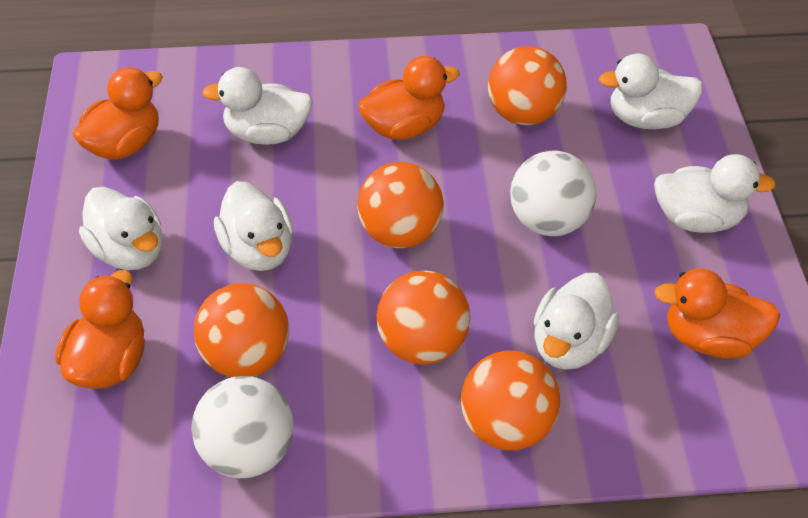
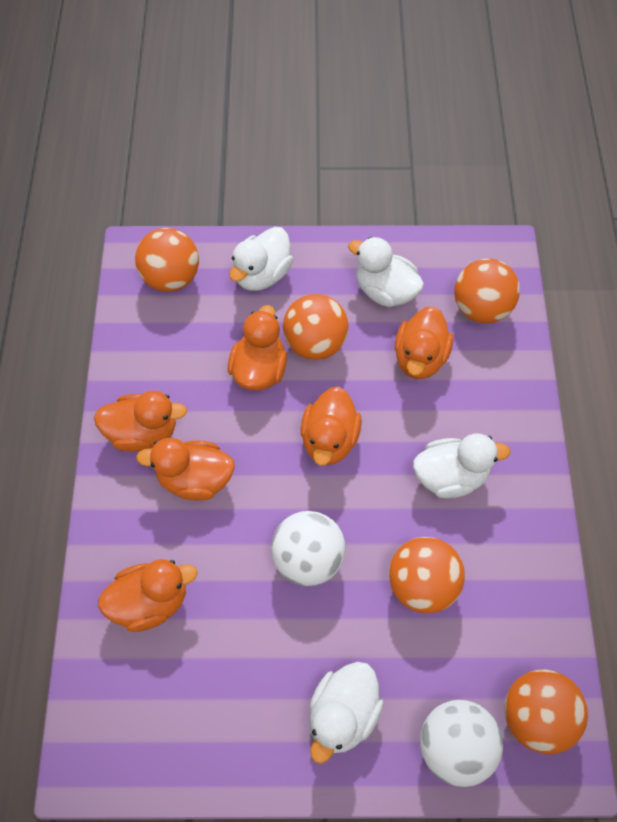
orange duck: 4 -> 6
white duck: 6 -> 4

